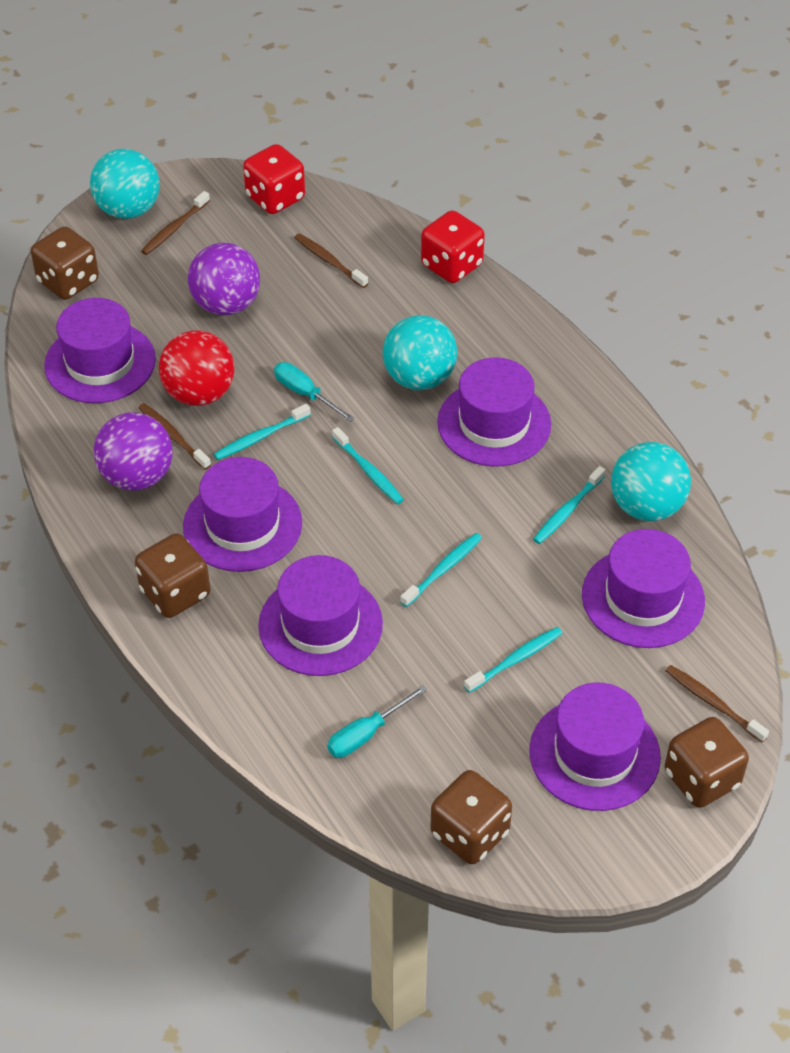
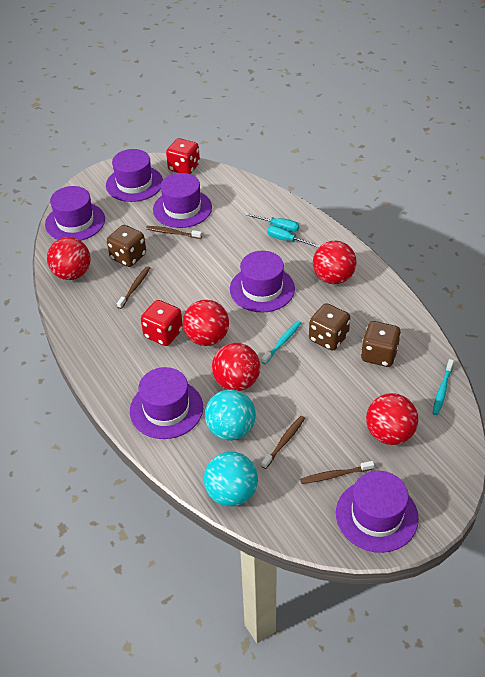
brown dice: 4 -> 3
purple ball: 2 -> 0
red ball: 1 -> 5
turquoise ball: 3 -> 2
turquoise toothbrush: 5 -> 2

